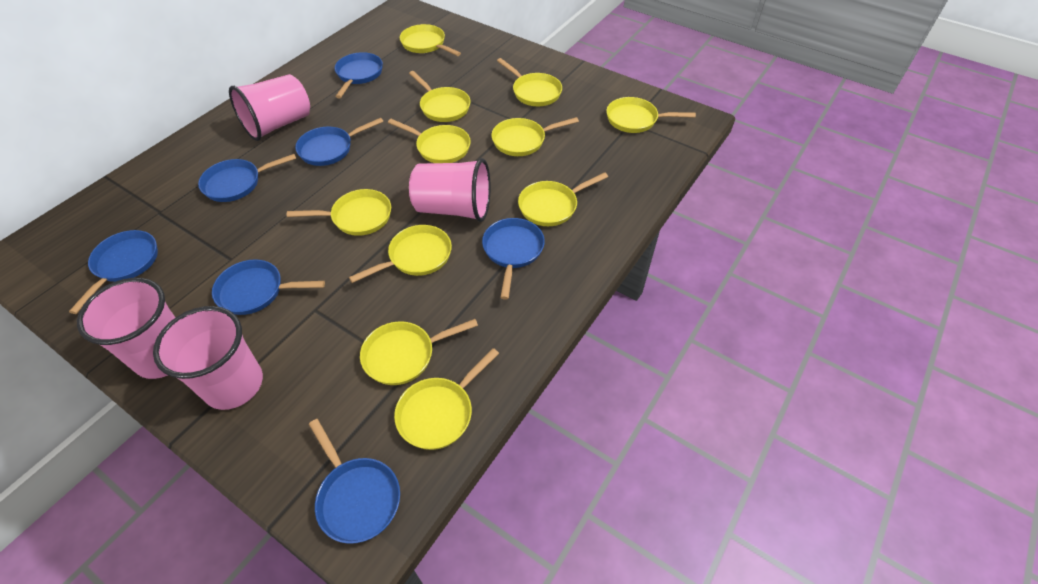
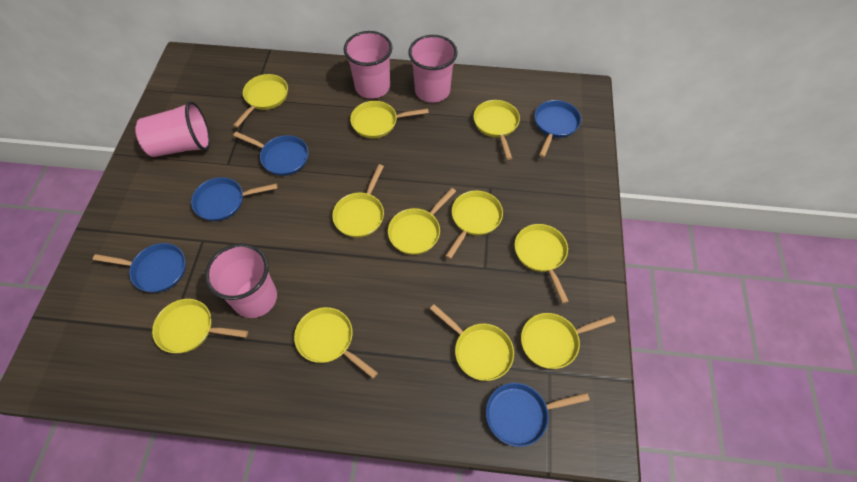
blue pan: 7 -> 5

